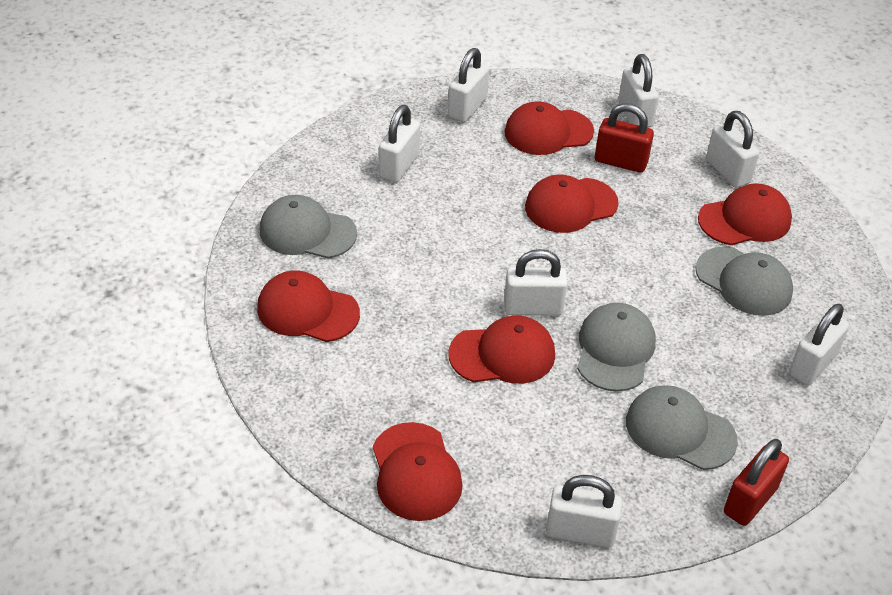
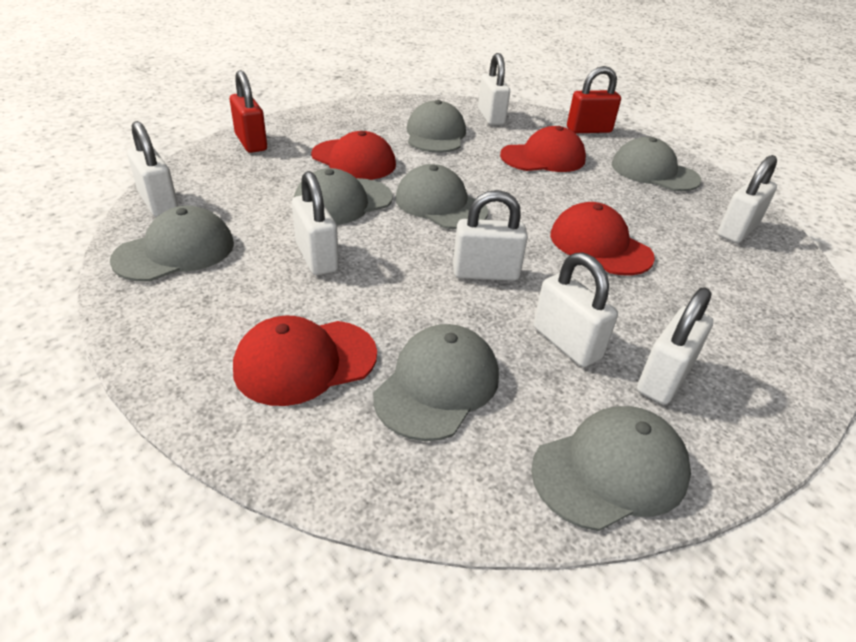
grey cap: 4 -> 7
red cap: 6 -> 4

